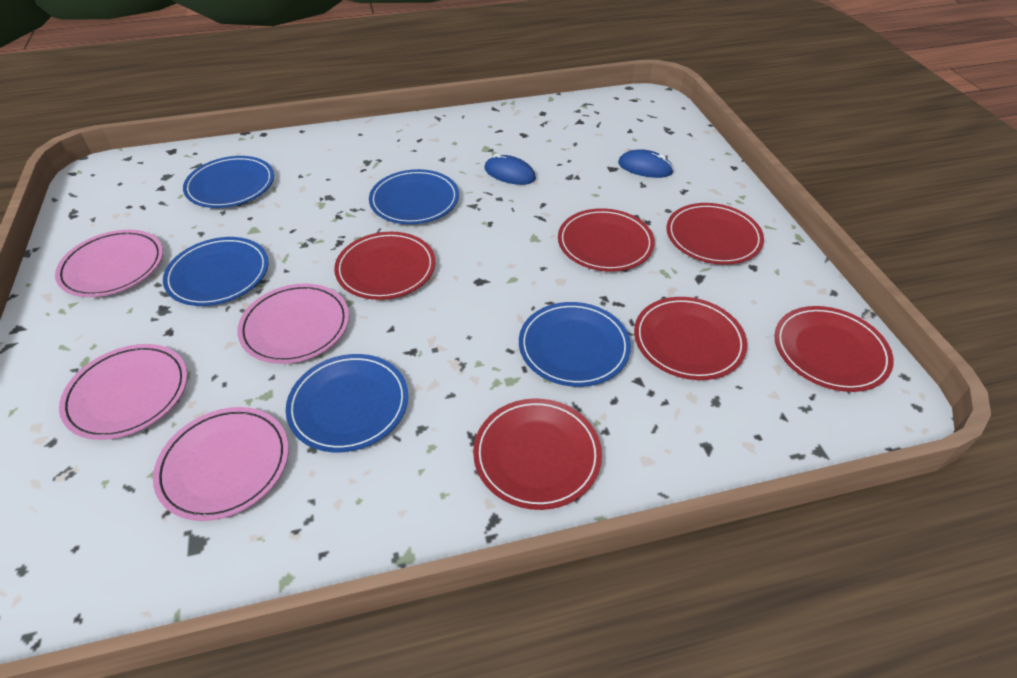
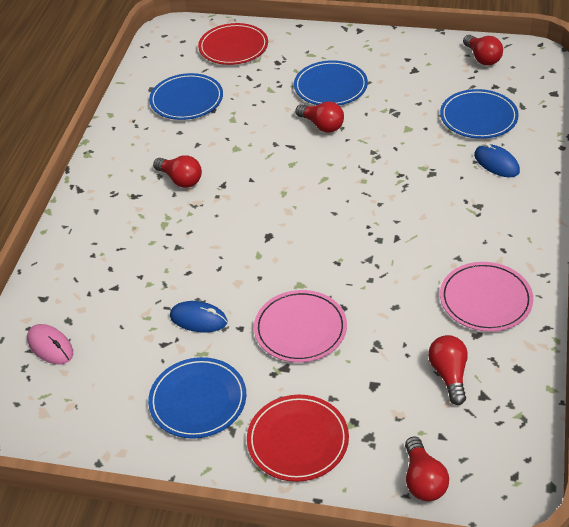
blue plate: 5 -> 4
pink mouse: 0 -> 1
pink plate: 4 -> 2
red light bulb: 0 -> 5
red plate: 6 -> 2

